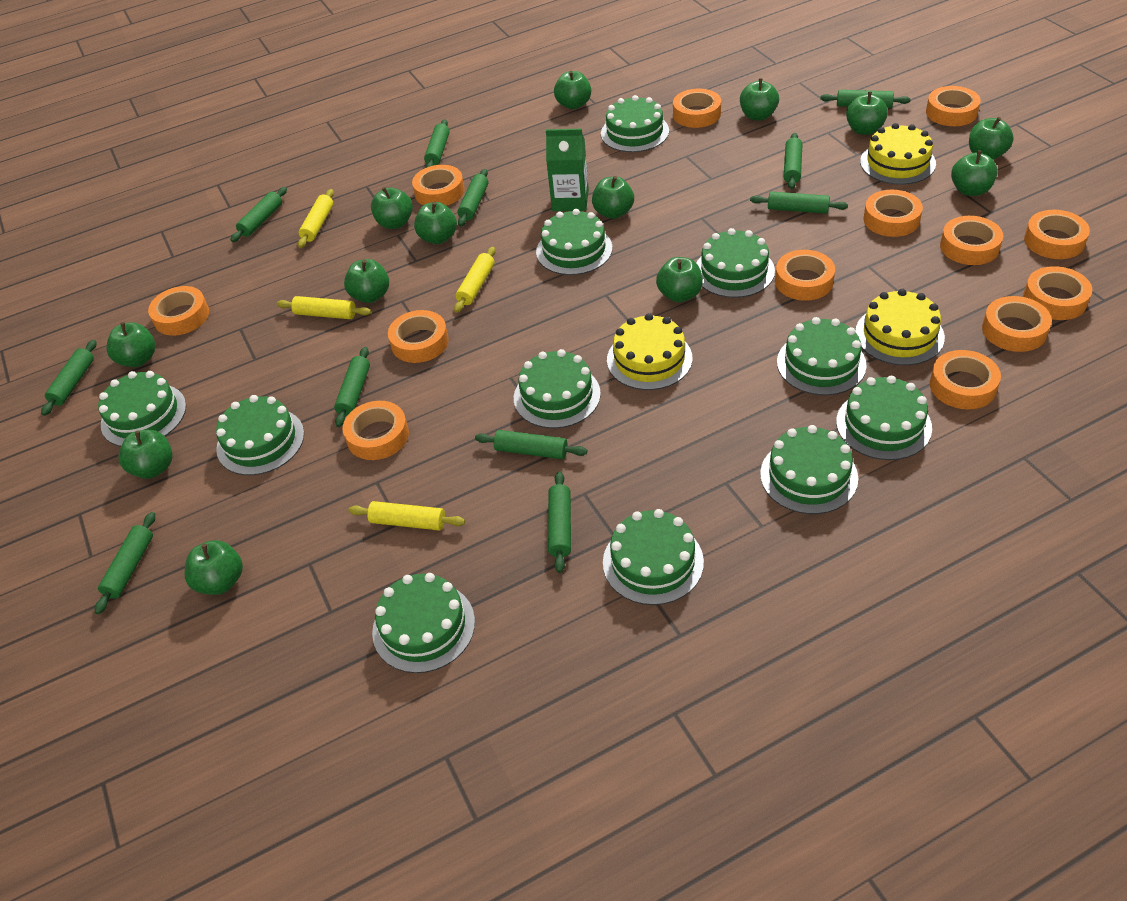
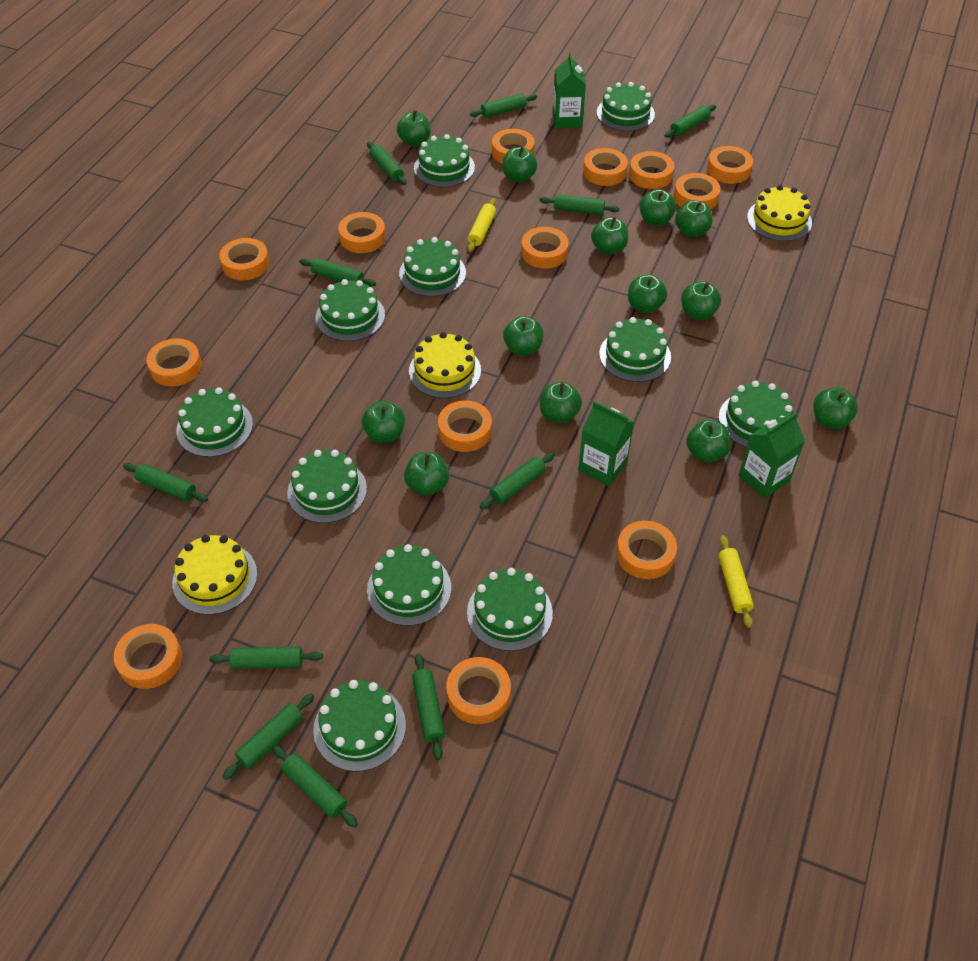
green carton: 1 -> 3
yellow rolling pin: 4 -> 2

